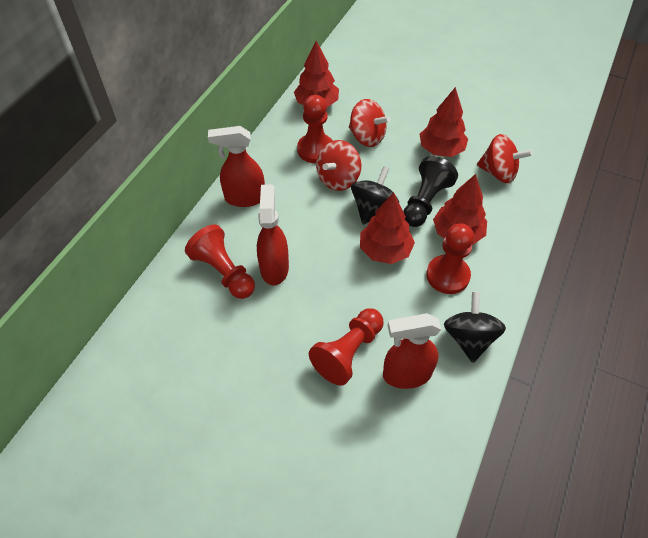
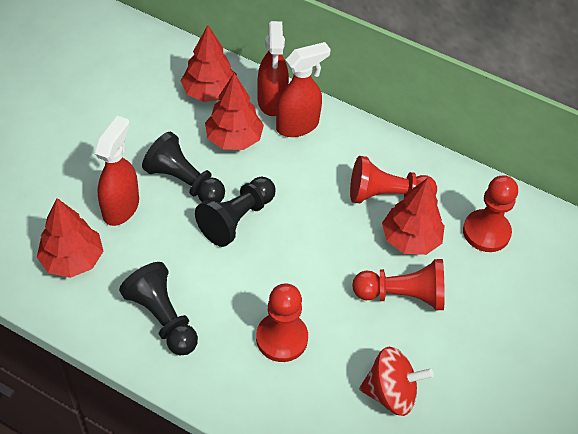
black pawn: 1 -> 3
black spinning top: 2 -> 0
red spinning top: 3 -> 1

